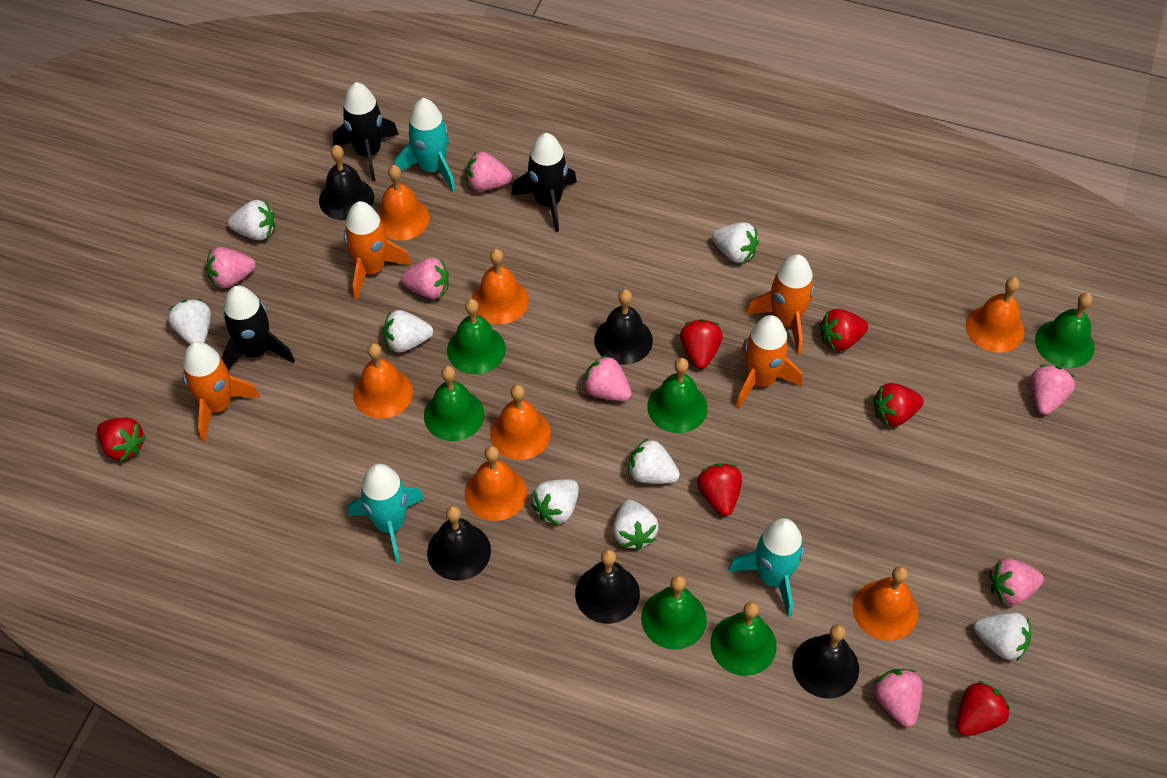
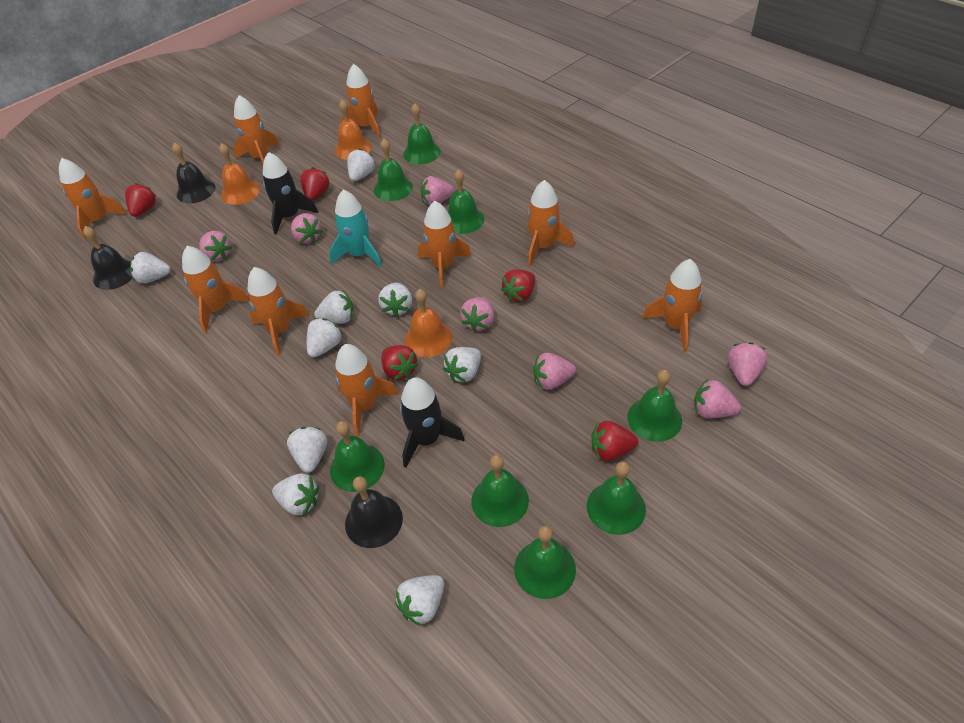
black bell: 5 -> 3
black rocket: 3 -> 2
green bell: 6 -> 8
orange bell: 7 -> 3
orange rocket: 4 -> 9
red strawberry: 6 -> 5
turquoise rocket: 3 -> 1
white strawberry: 8 -> 9

